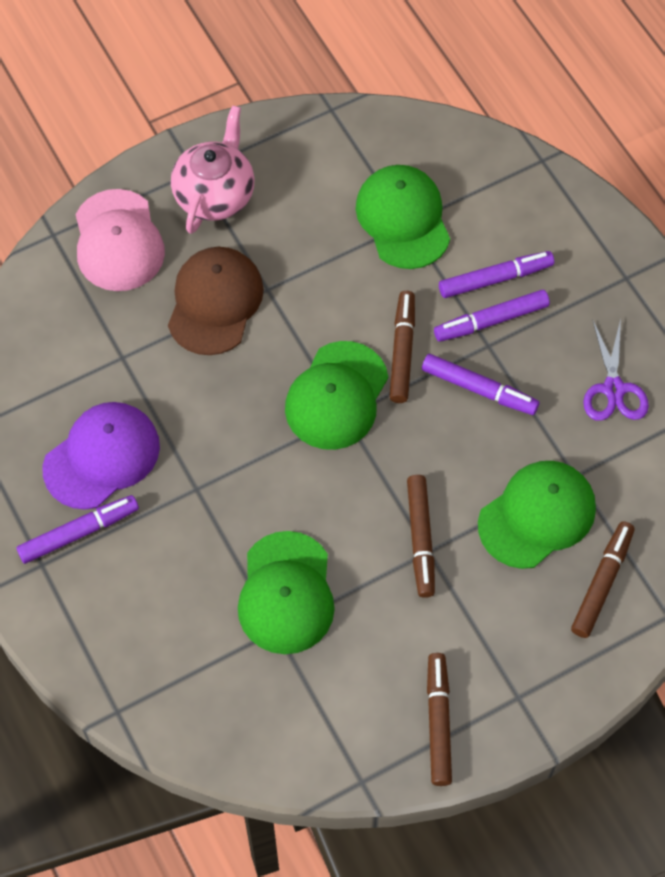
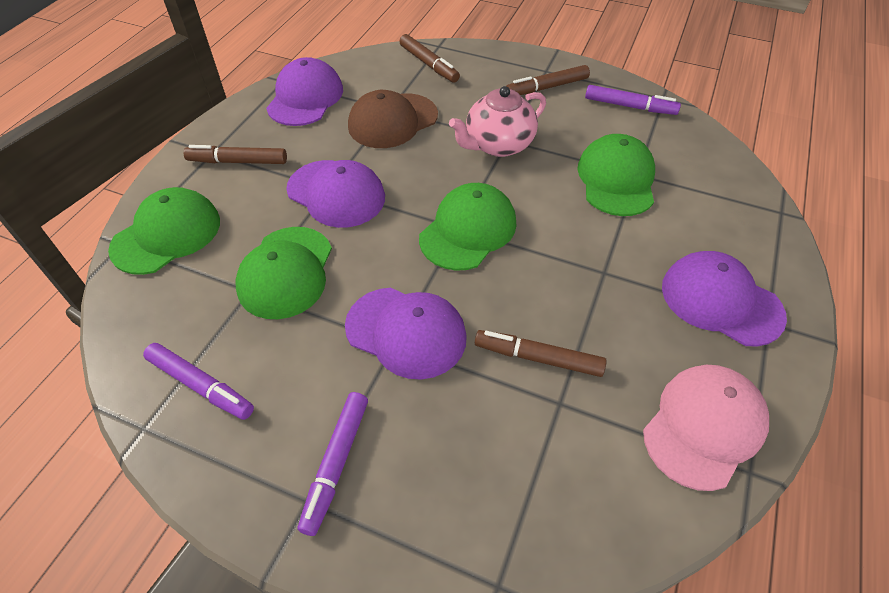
purple cap: 1 -> 4
purple marker: 4 -> 3
purple scissors: 1 -> 0

